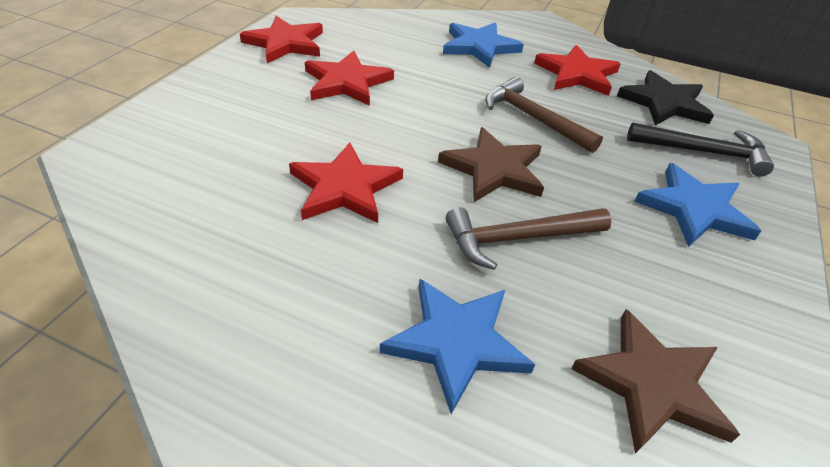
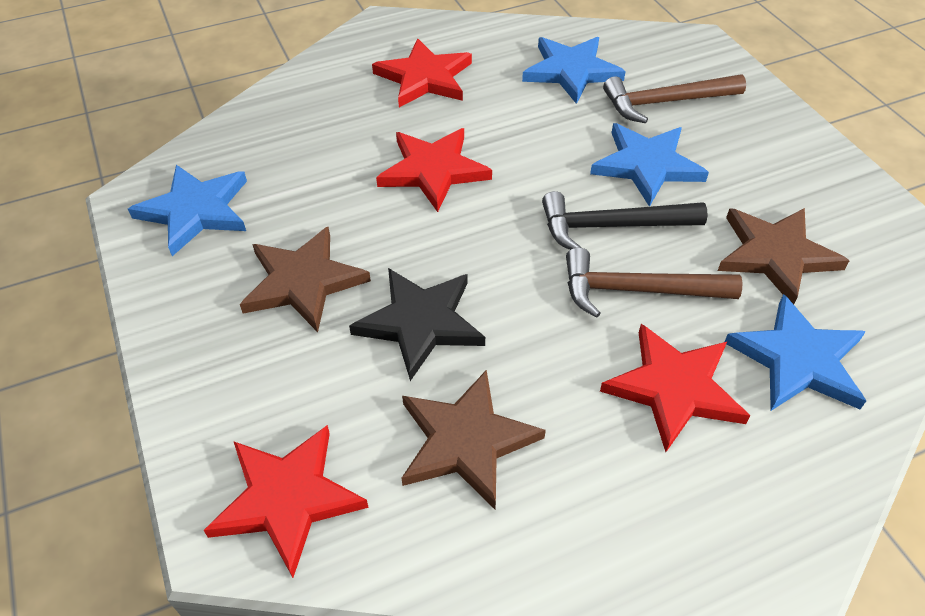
blue star: 3 -> 4
brown star: 2 -> 3

